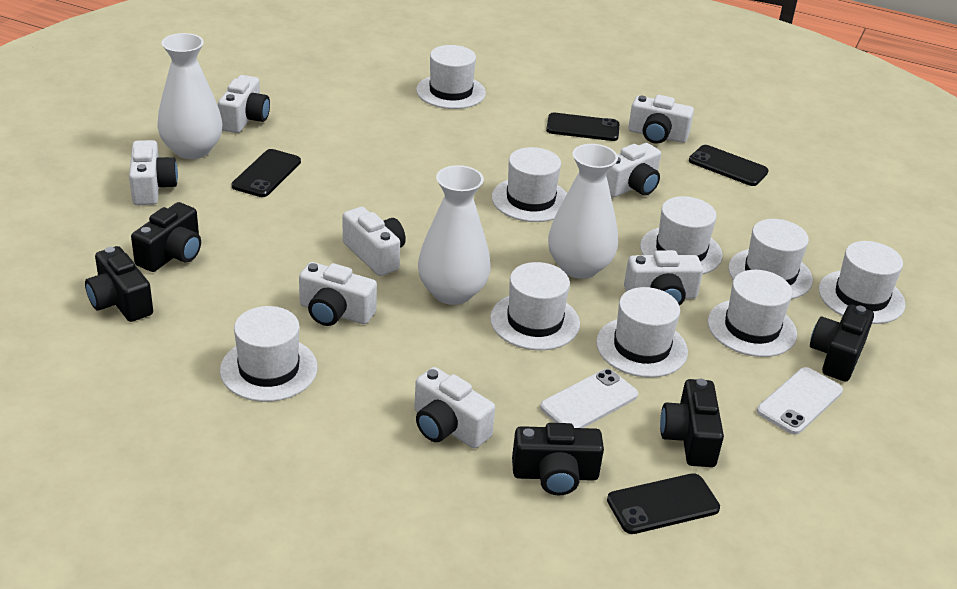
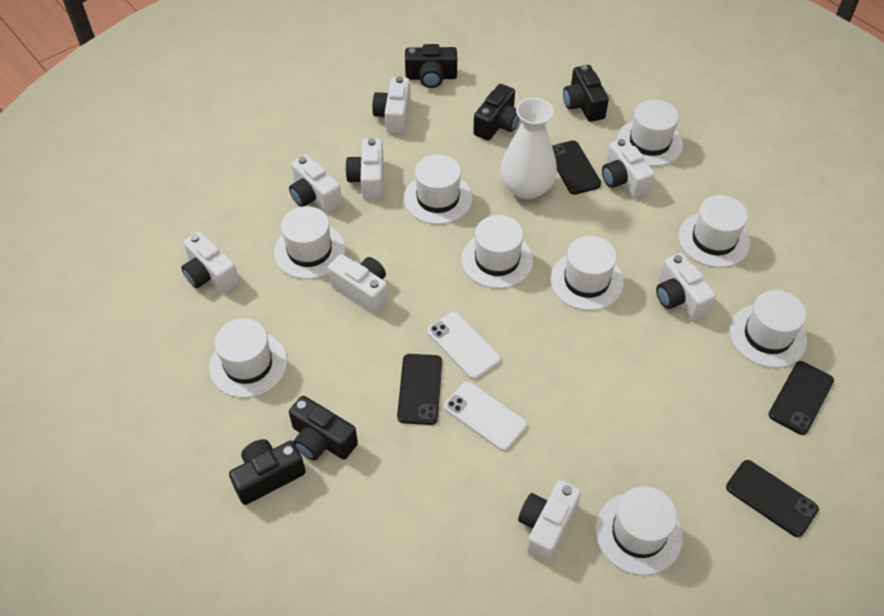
white vase: 3 -> 1

